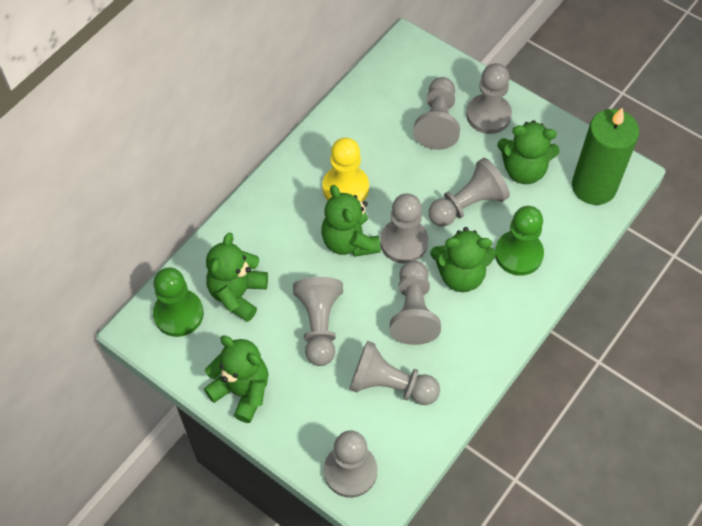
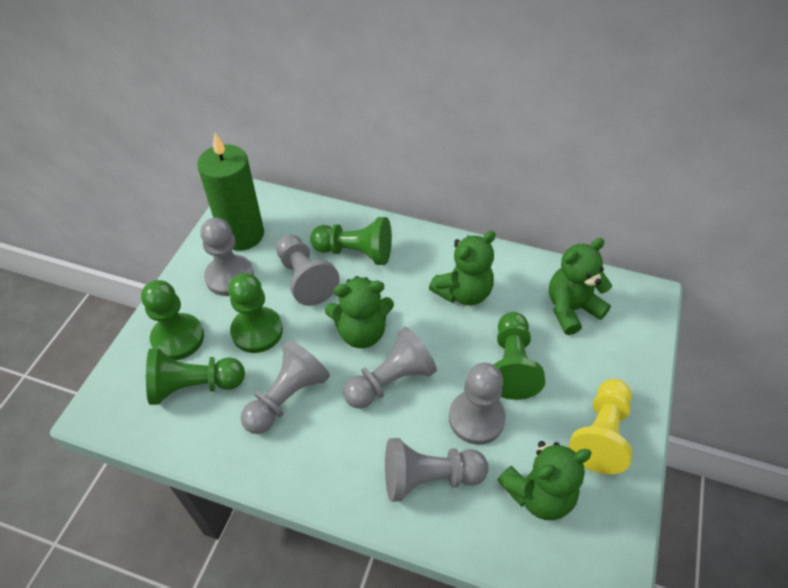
green pawn: 2 -> 5
green teddy bear: 5 -> 4
grey pawn: 8 -> 6

